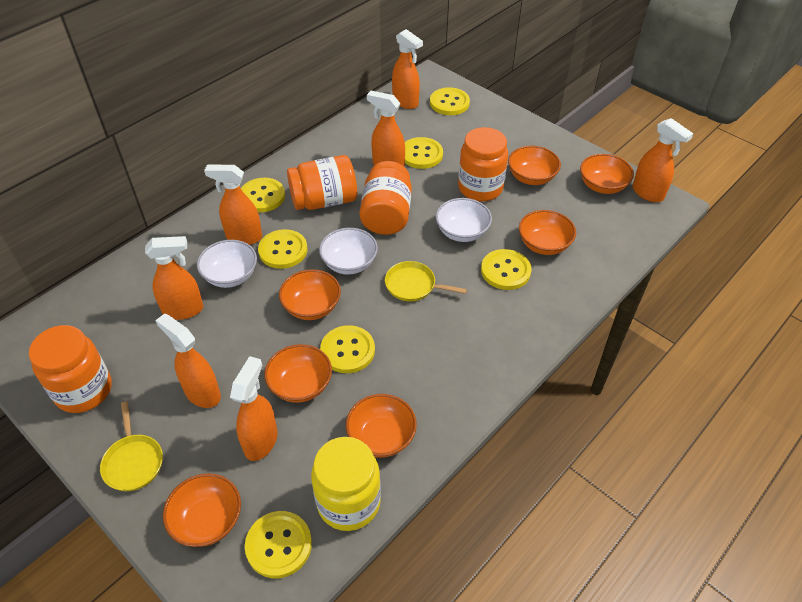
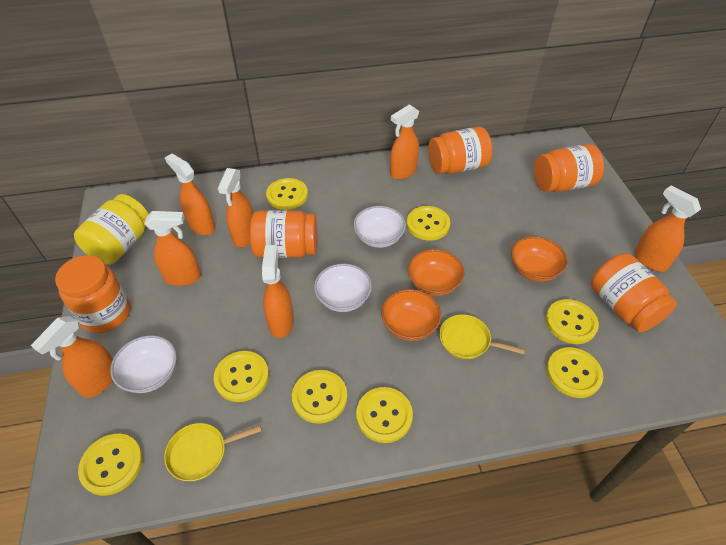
orange bowl: 7 -> 3
orange jar: 4 -> 5
yellow button: 7 -> 8

